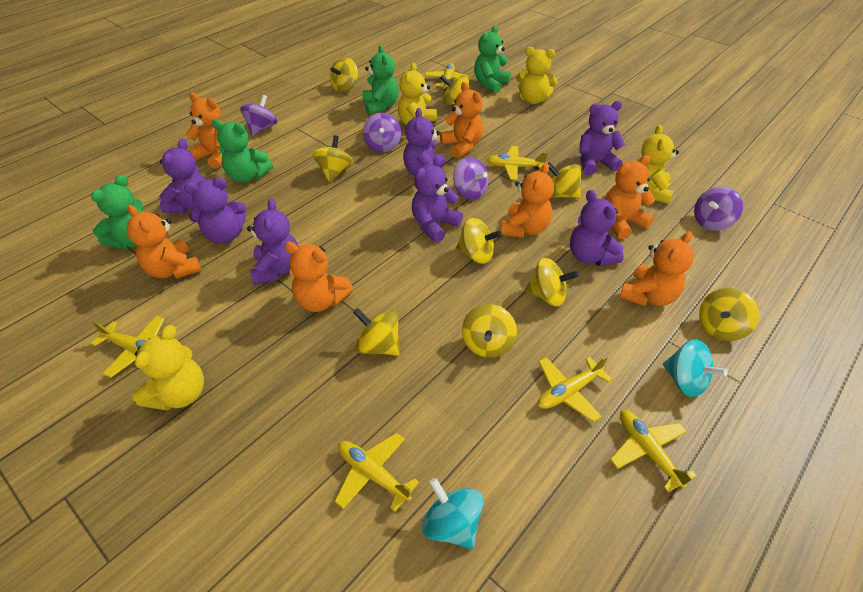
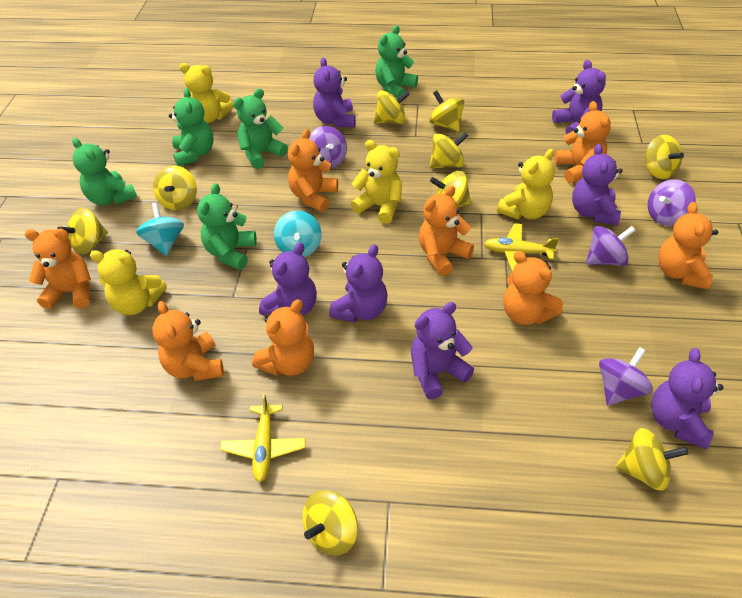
green teddy bear: 4 -> 5
orange teddy bear: 7 -> 8
yellow plane: 6 -> 2

